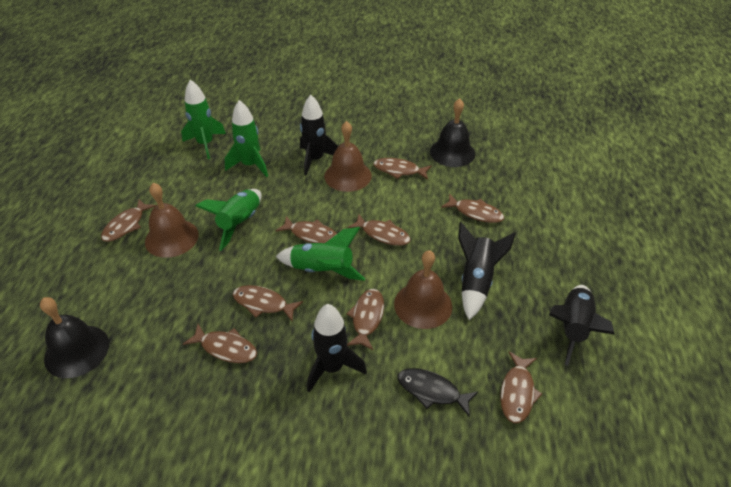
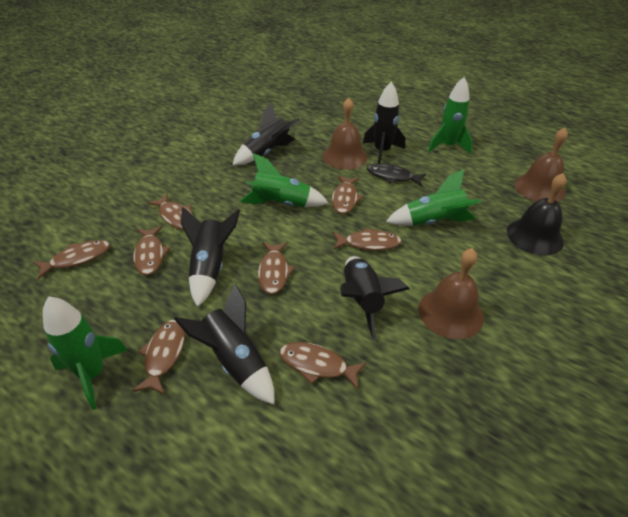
black bell: 2 -> 1
black rocket: 4 -> 5
brown fish: 9 -> 8

